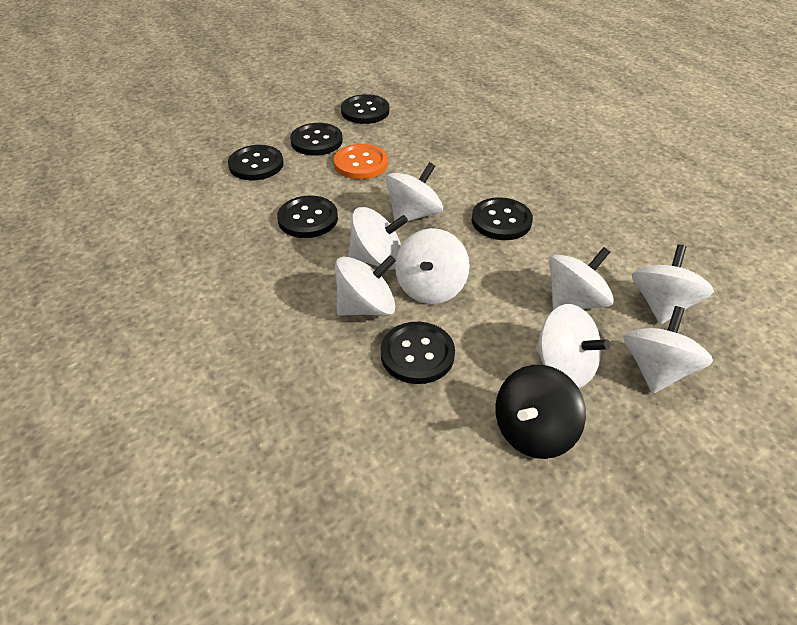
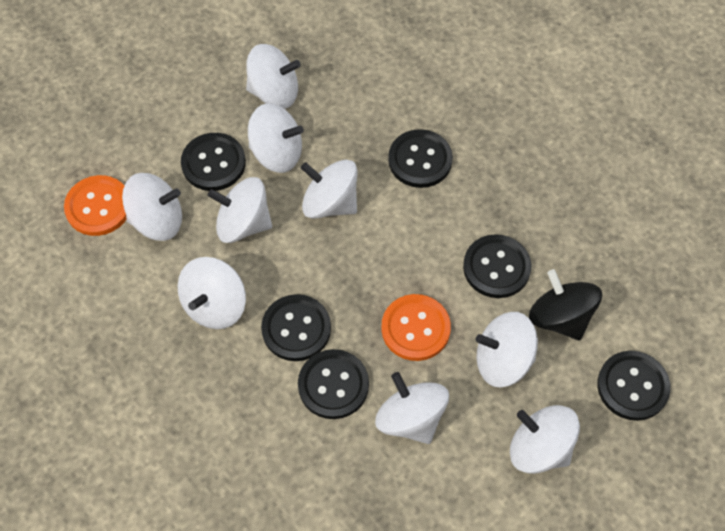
orange button: 1 -> 2
white spinning top: 8 -> 9

